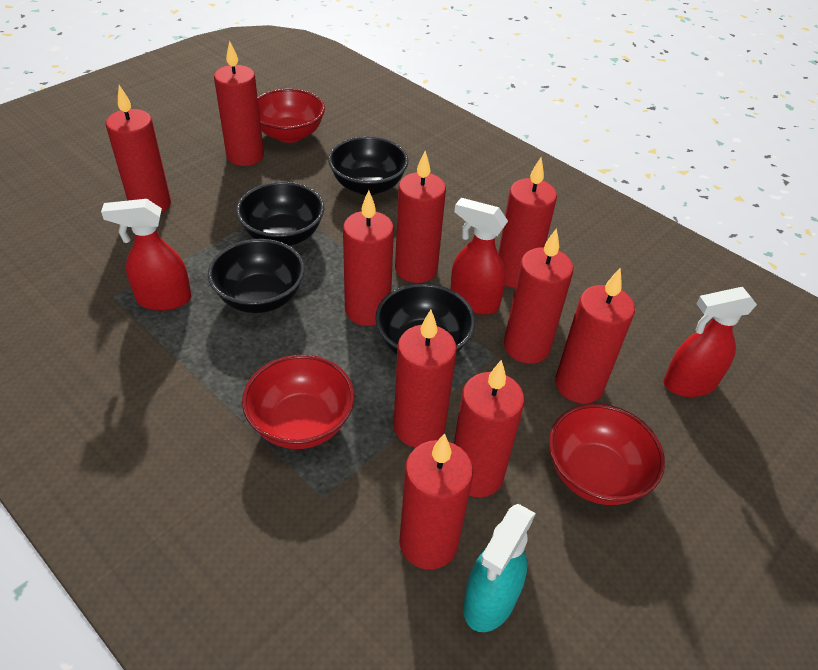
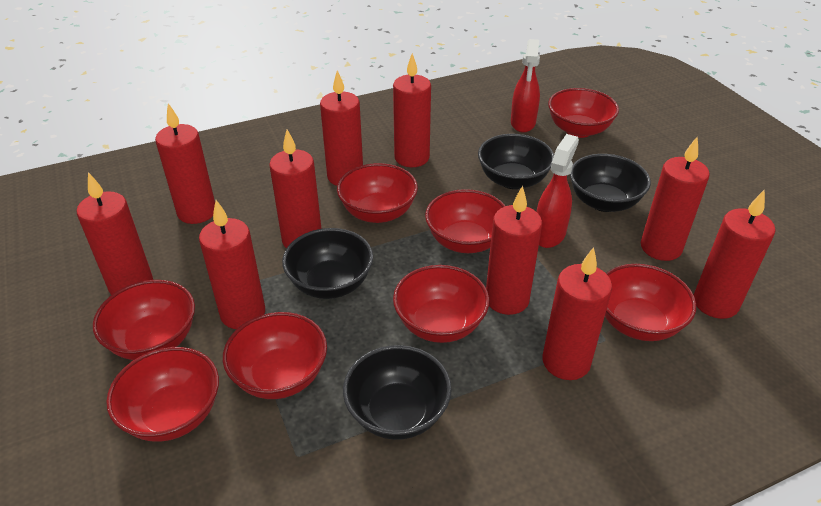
red bowl: 3 -> 8
red spray bottle: 3 -> 2
turquoise spray bottle: 1 -> 0

